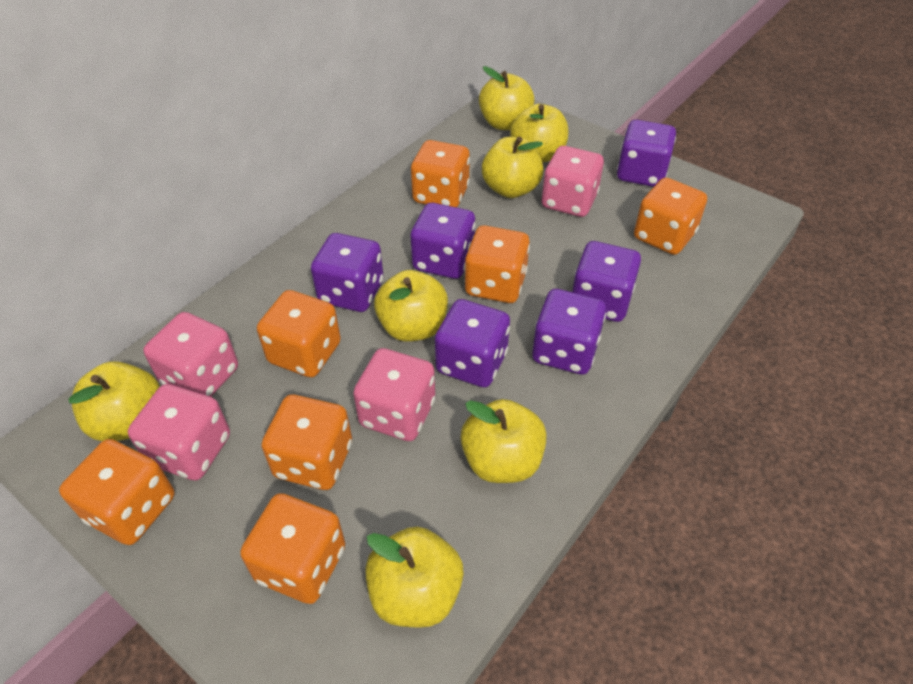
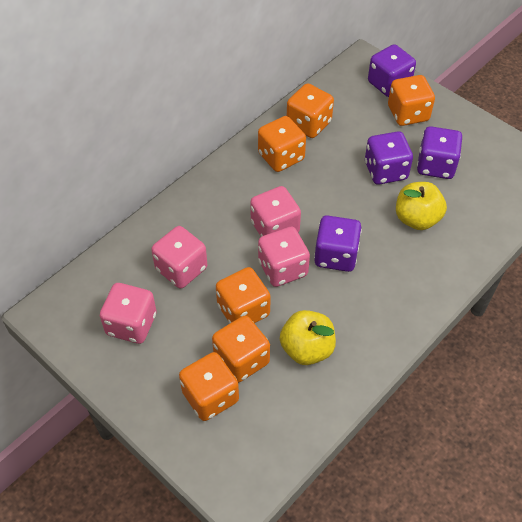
orange dice: 7 -> 6
purple dice: 6 -> 4
yellow apple: 7 -> 2

